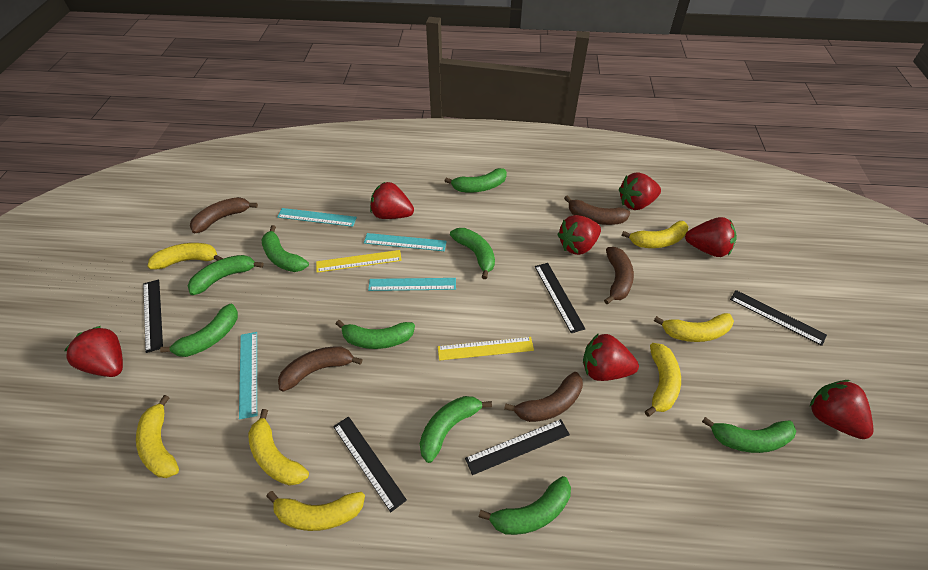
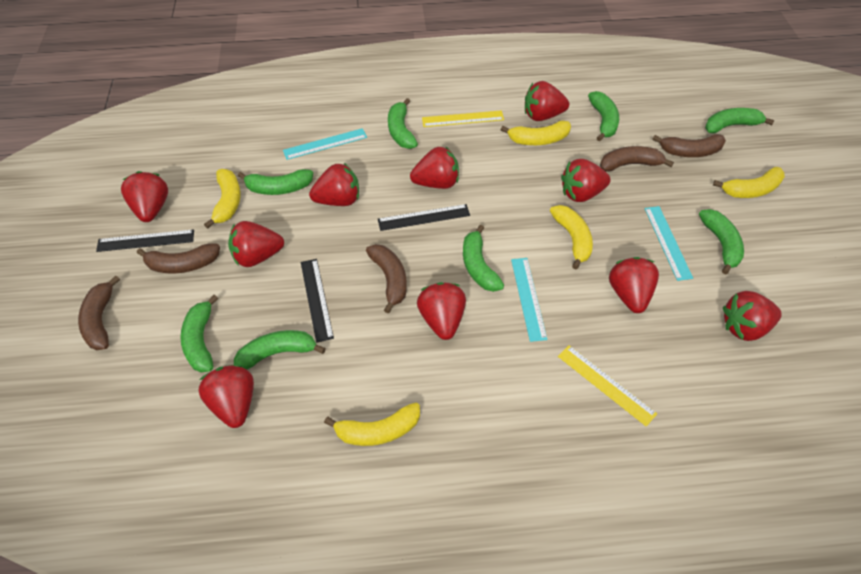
black ruler: 5 -> 3
green banana: 9 -> 8
red strawberry: 7 -> 10
turquoise ruler: 4 -> 3
yellow banana: 7 -> 5

